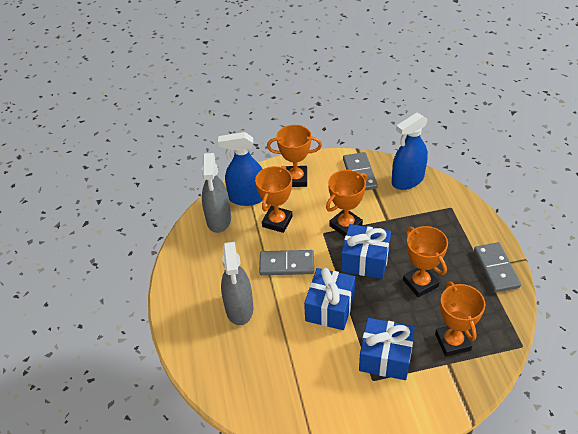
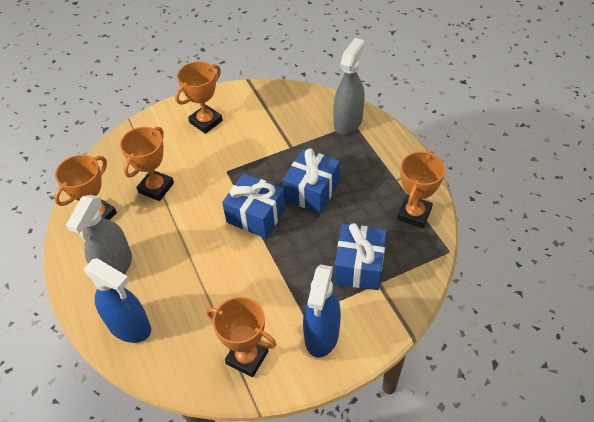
grey domino: 3 -> 0

